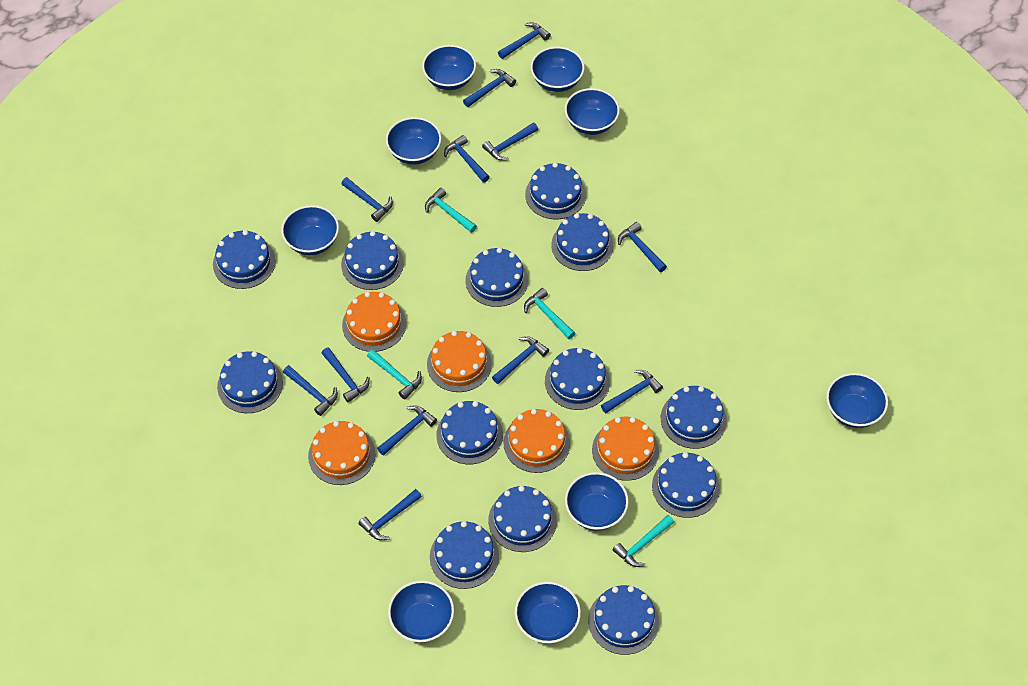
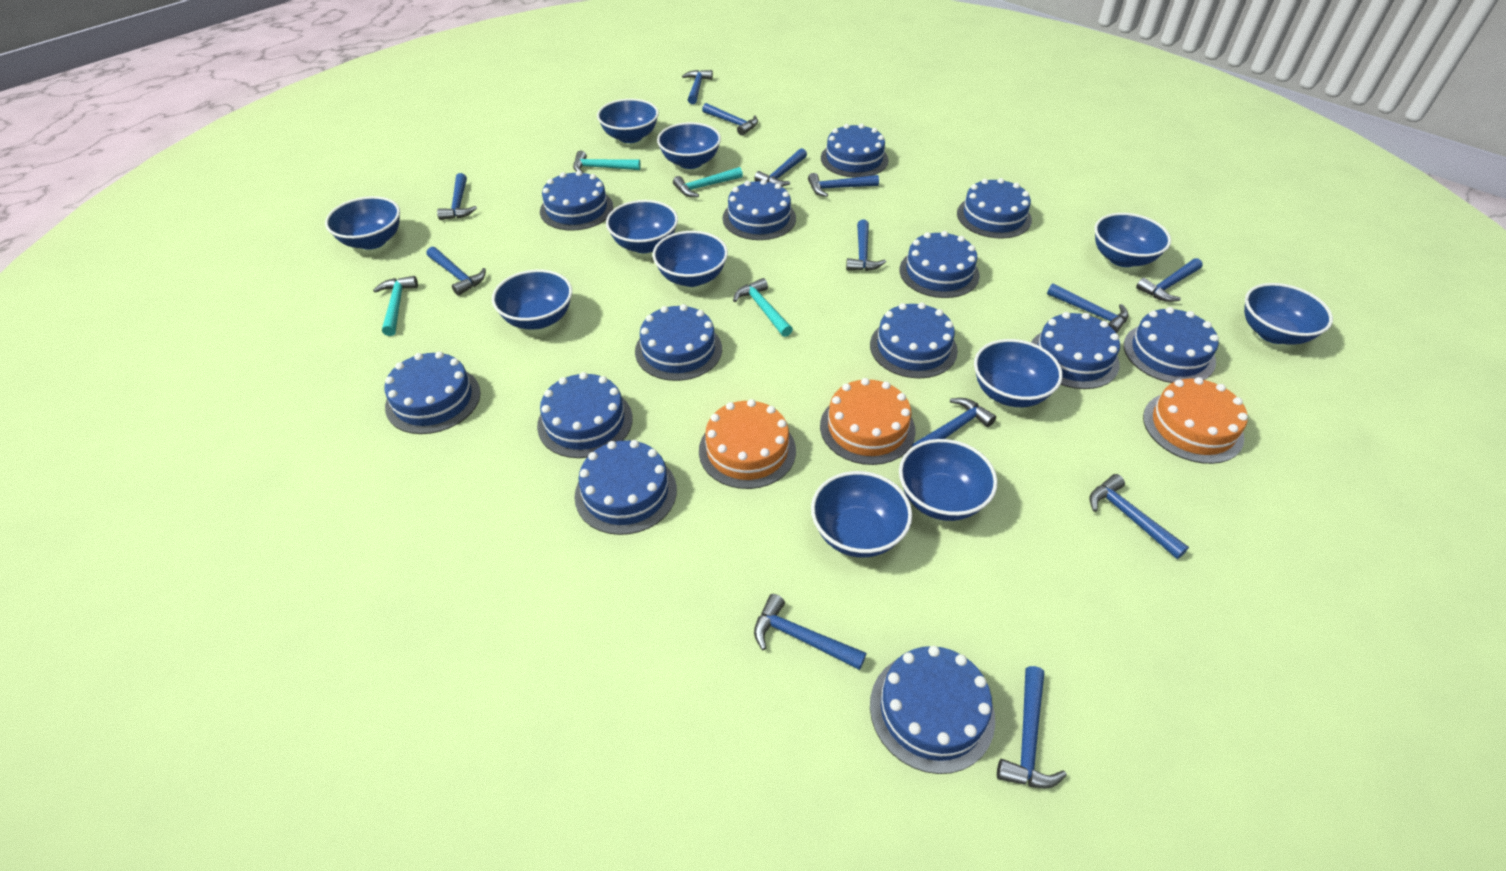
blue bowl: 9 -> 11
blue hammer: 12 -> 13
orange cake: 5 -> 3

